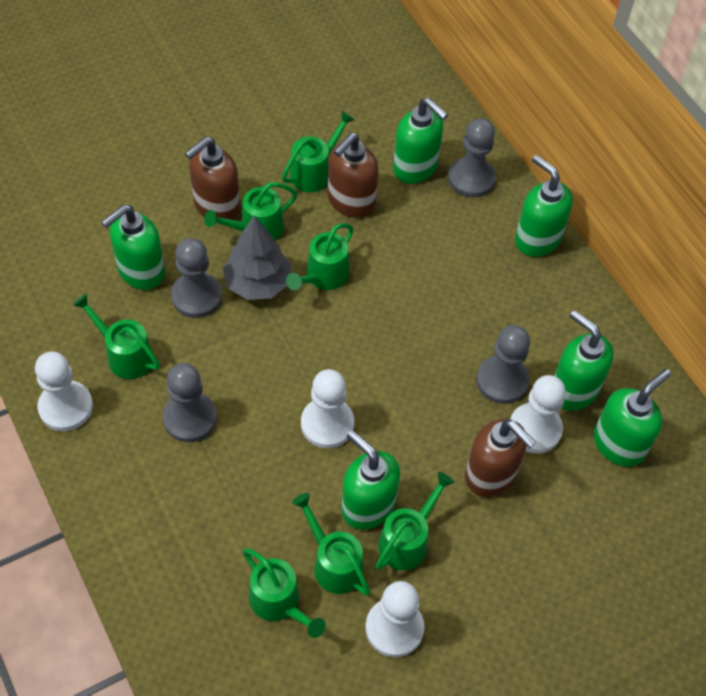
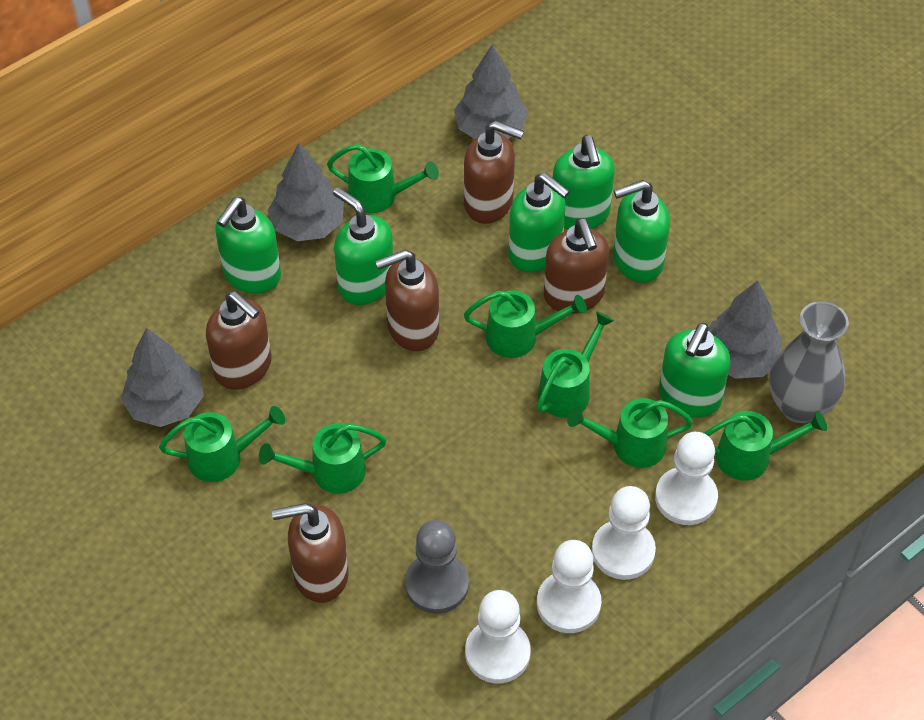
brown soap dispenser: 3 -> 5
grey pawn: 4 -> 1
grey tree: 1 -> 4
grey vase: 0 -> 1

